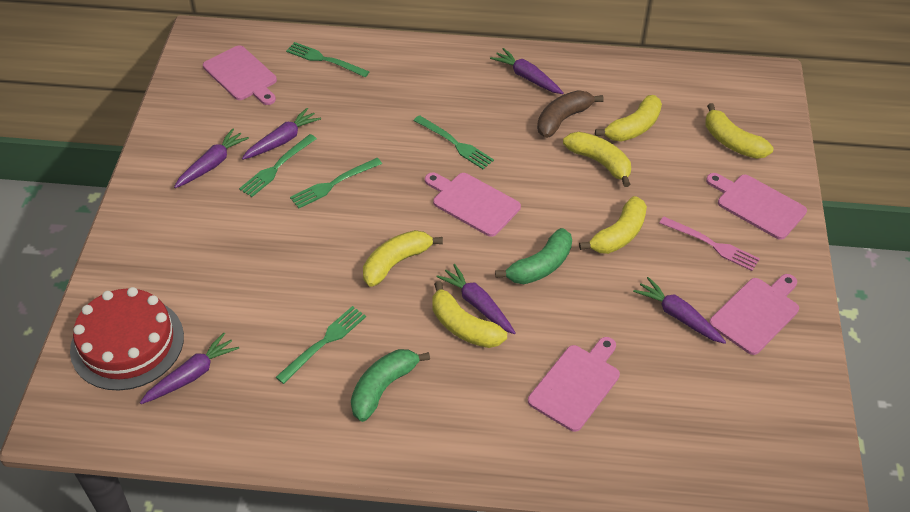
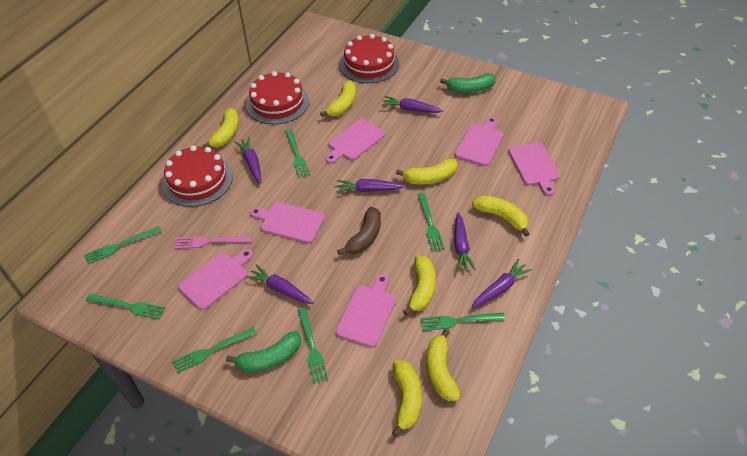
green fork: 5 -> 7
pink cutting board: 5 -> 6
red cake: 1 -> 3
yellow banana: 6 -> 7

